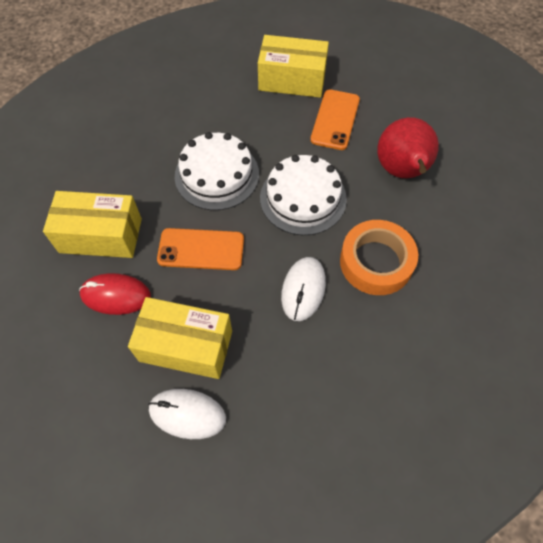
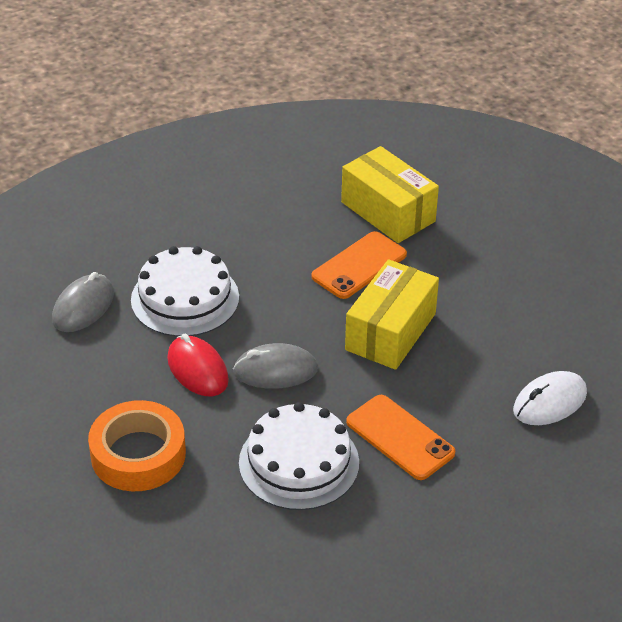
grey mouse: 0 -> 2
red pear: 1 -> 0
white mouse: 2 -> 1
yellow box: 3 -> 2

